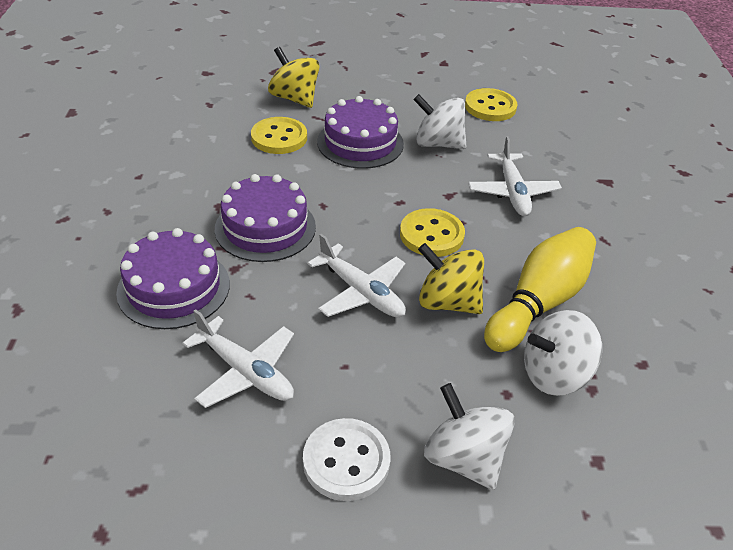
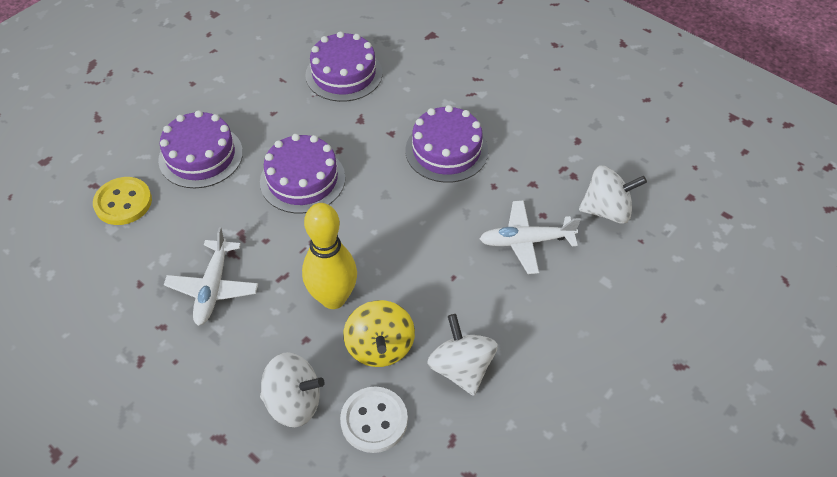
purple cake: 3 -> 4
white plane: 3 -> 2
yellow button: 3 -> 1
yellow spinning top: 2 -> 1

